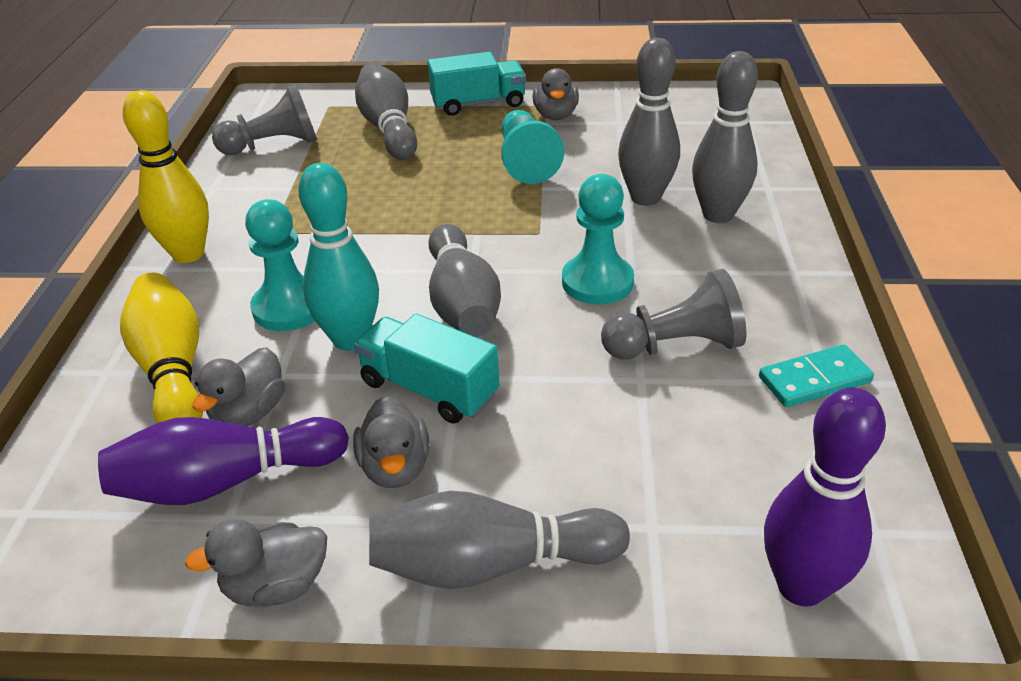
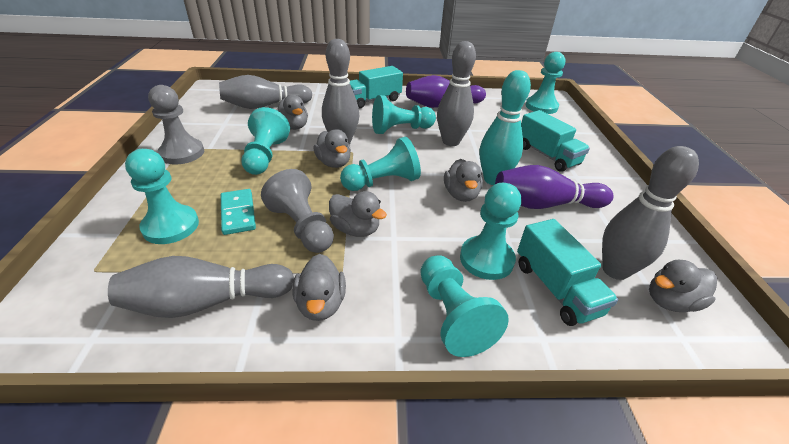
grey duck: 4 -> 6
turquoise pawn: 3 -> 7
turquoise truck: 2 -> 3
yellow bowling pin: 2 -> 0

